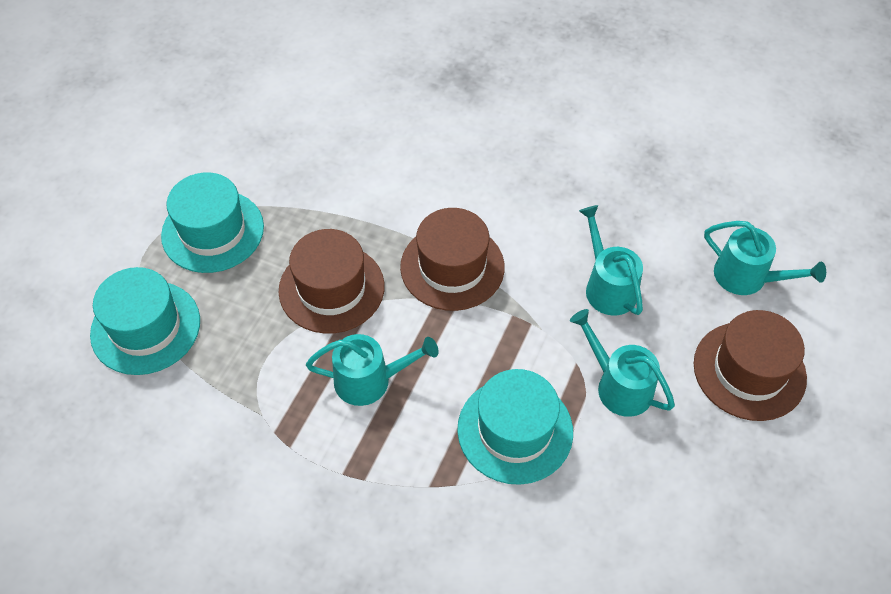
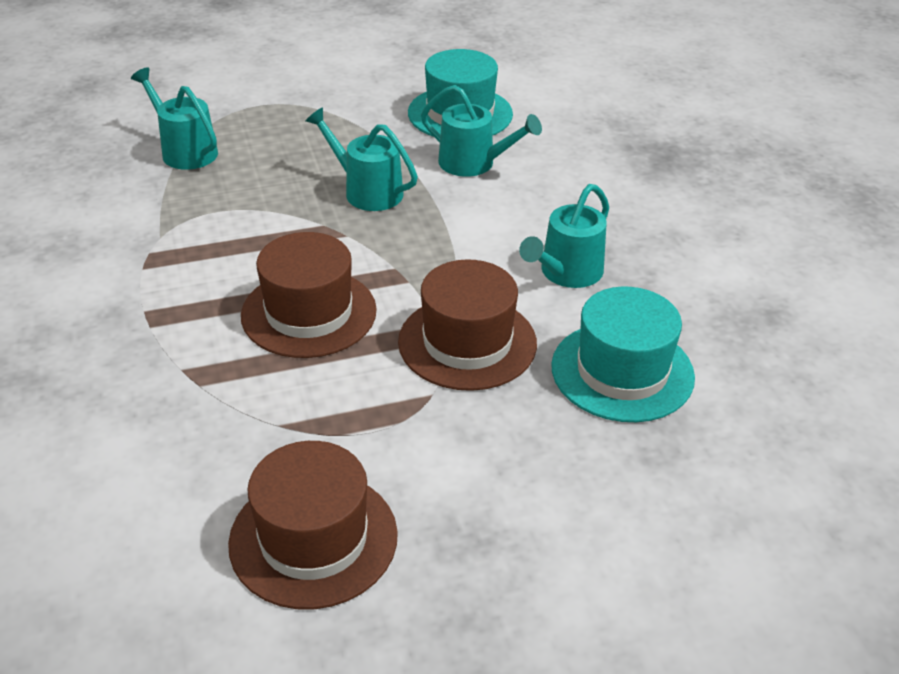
turquoise hat: 3 -> 2

